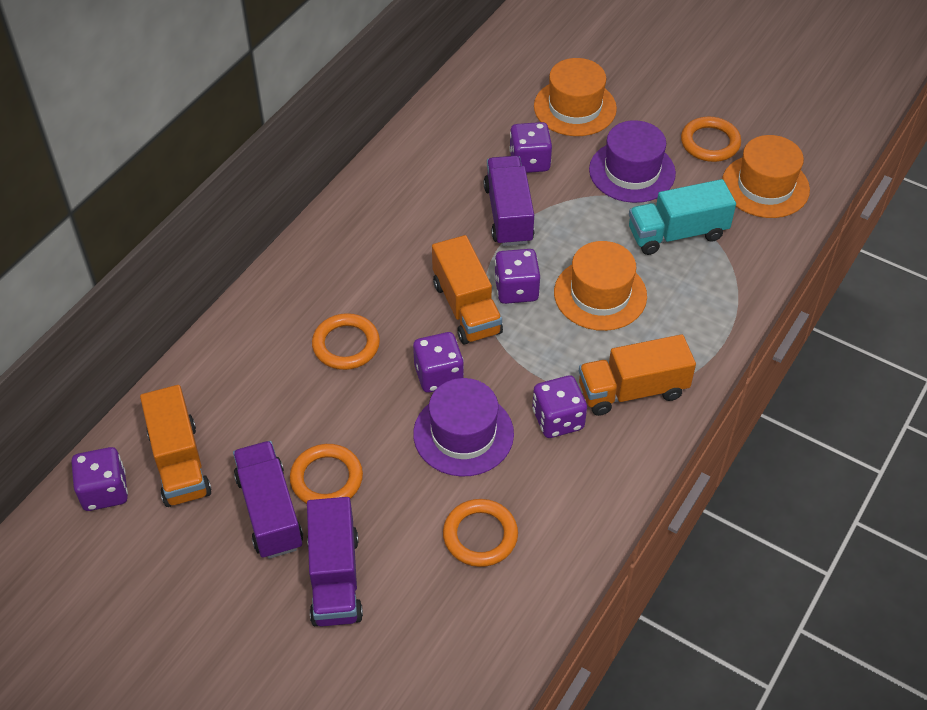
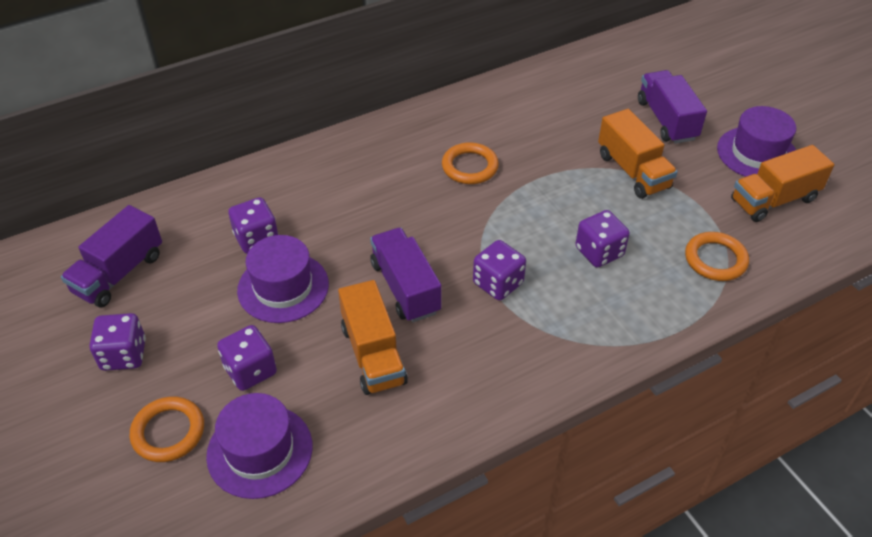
orange hat: 3 -> 0
orange ring: 4 -> 3
purple hat: 2 -> 3
turquoise truck: 1 -> 0

